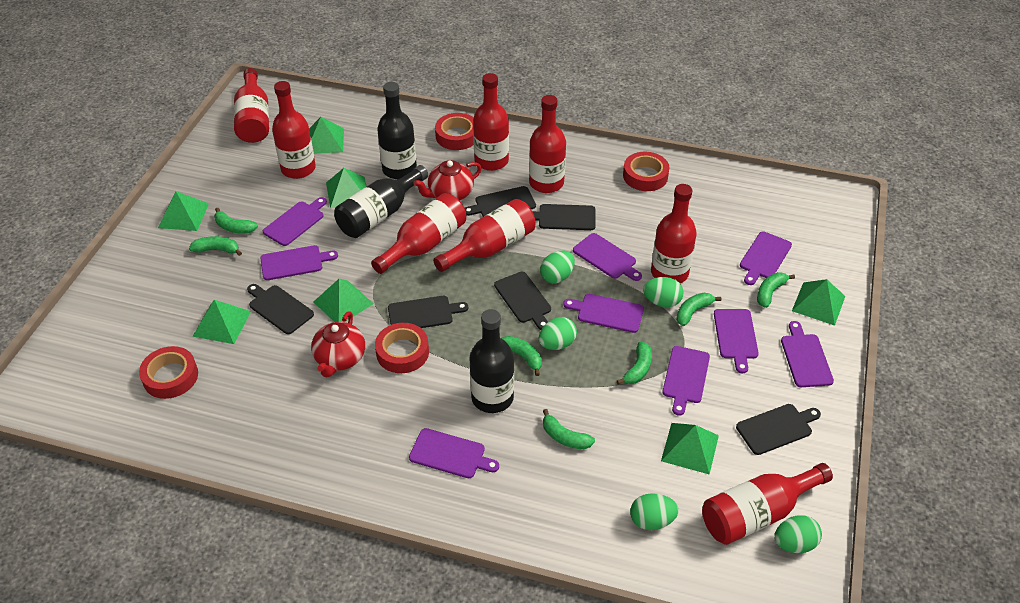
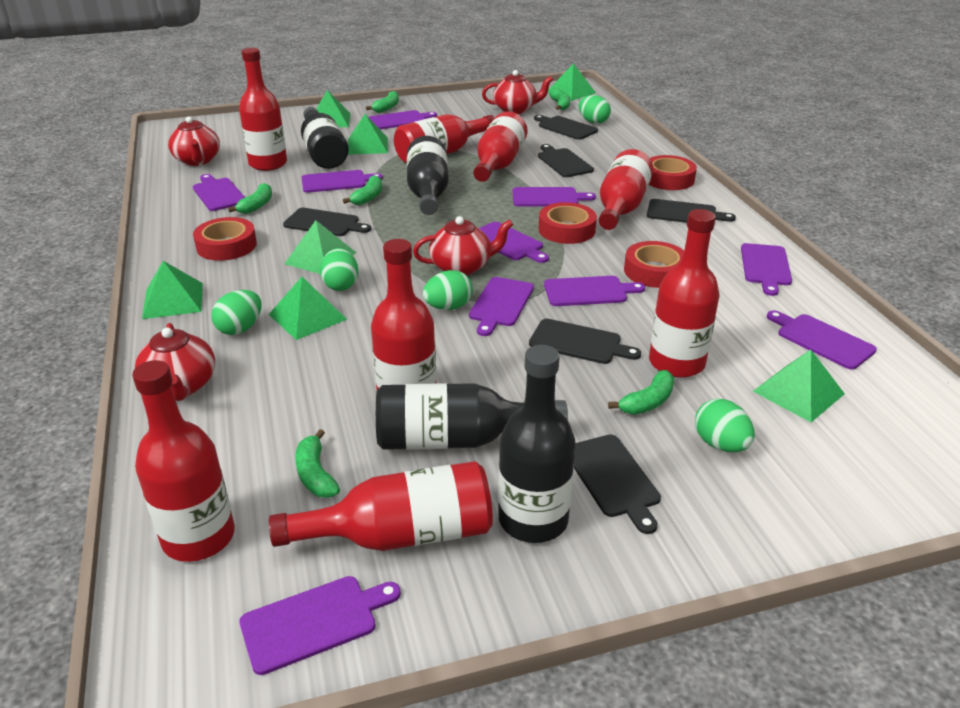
black bottle: 3 -> 4
green banana: 7 -> 6
purple cutting board: 9 -> 10
red teapot: 2 -> 4

